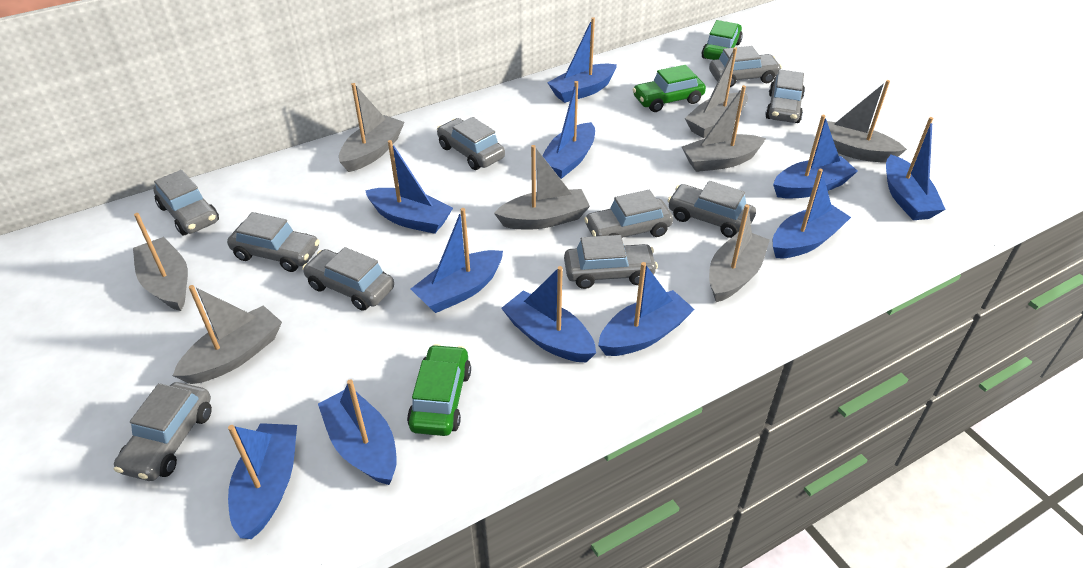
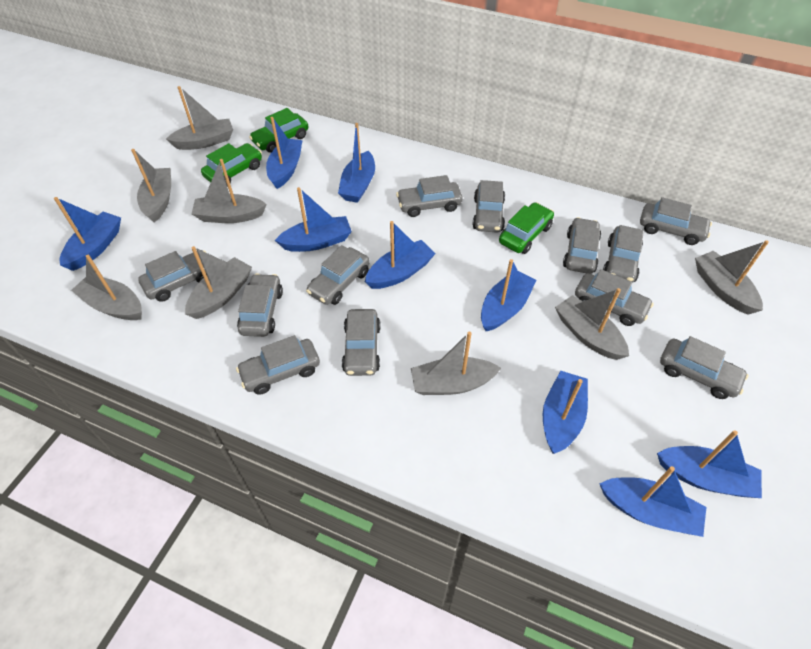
blue boat: 11 -> 9
grey car: 10 -> 12

